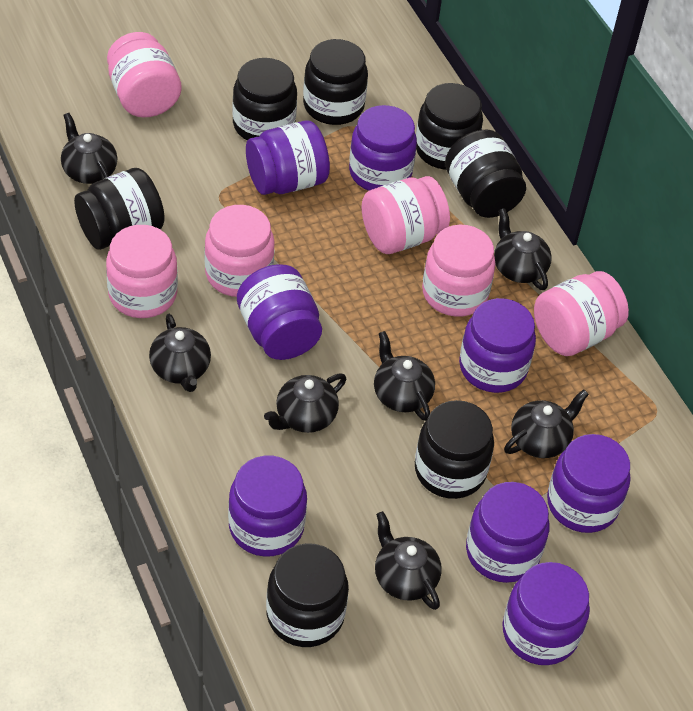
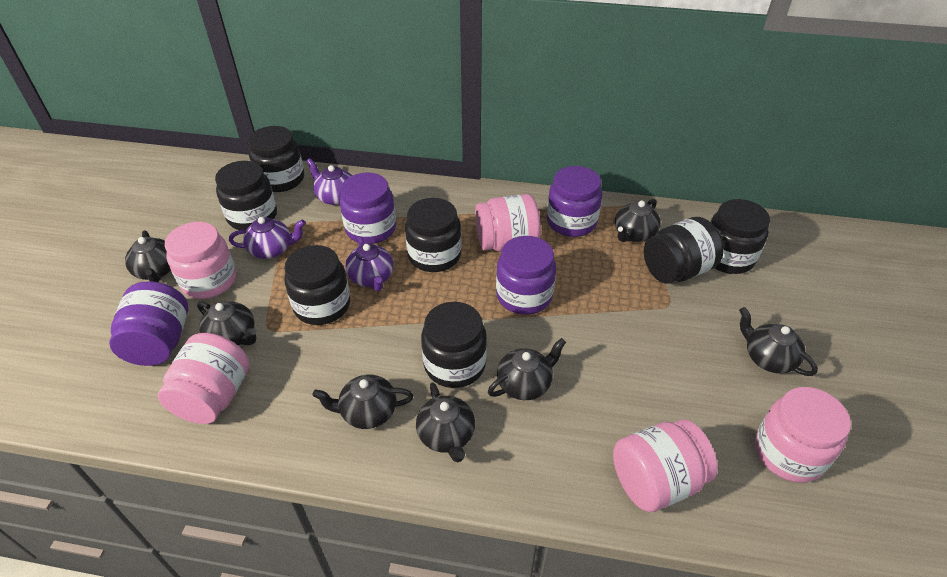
pink jar: 6 -> 5
purple jar: 8 -> 4
purple teapot: 0 -> 3

